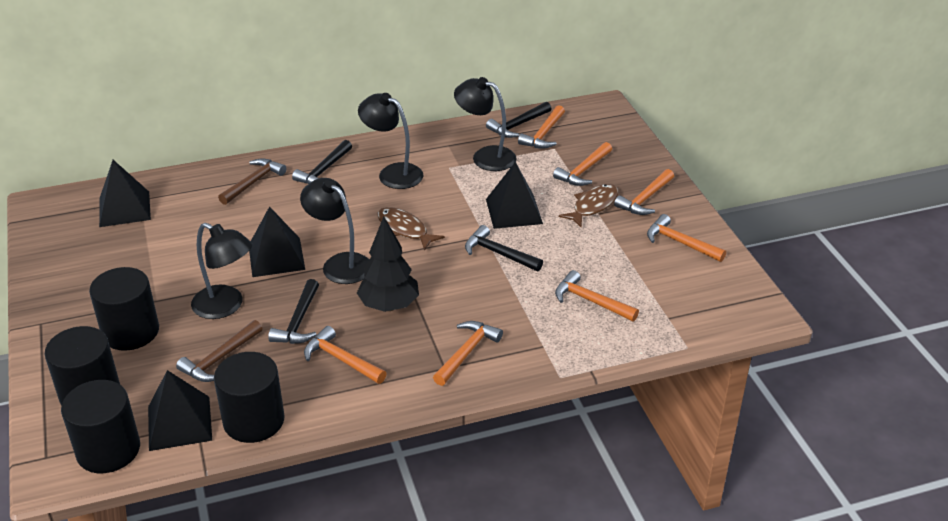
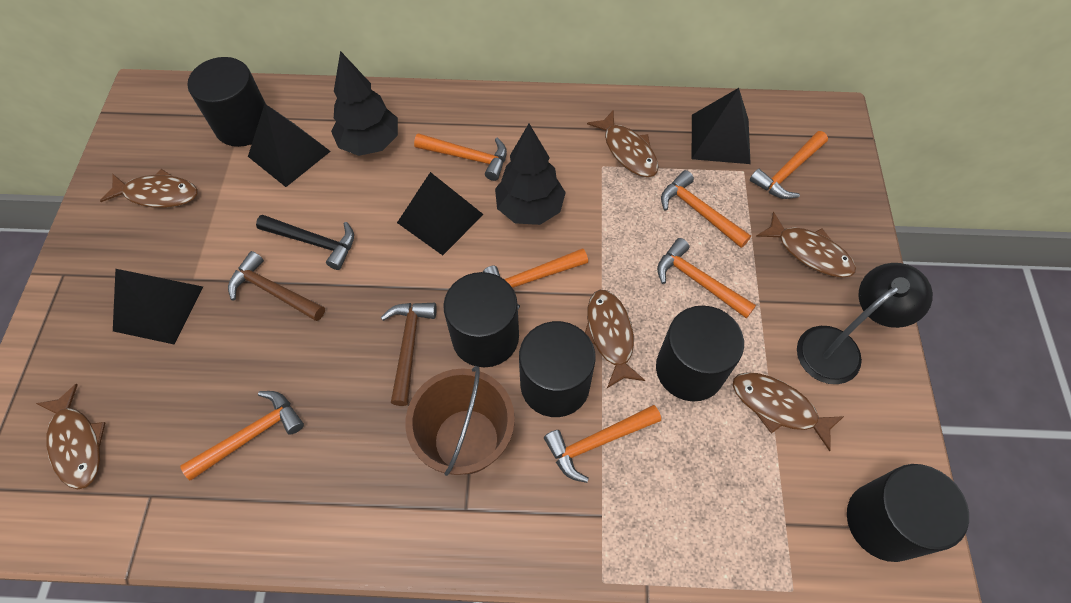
black cylinder: 4 -> 5
black hammer: 4 -> 1
black lamp: 4 -> 1
black tree: 1 -> 2
brown bucket: 0 -> 1
brown fish: 2 -> 6

